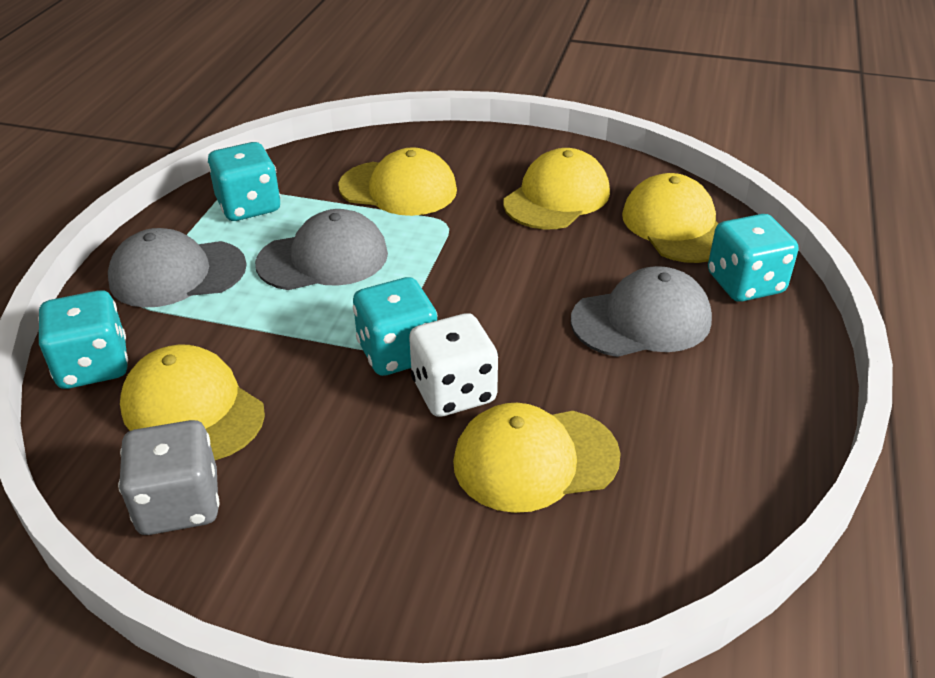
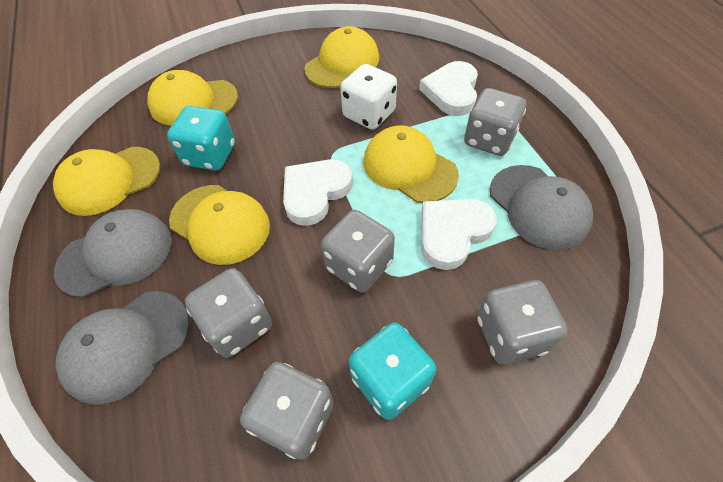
grey dice: 1 -> 5
turquoise dice: 4 -> 2
white heart: 0 -> 3

